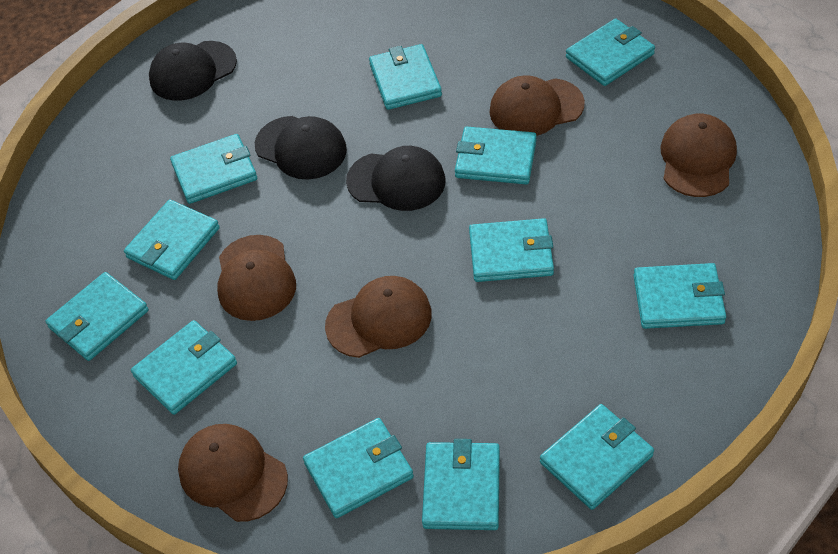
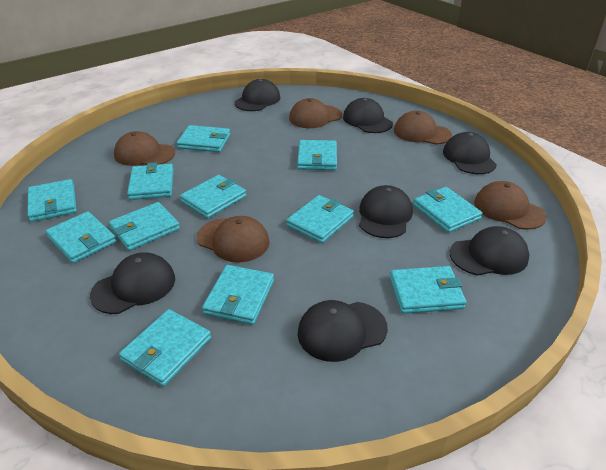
black cap: 3 -> 7

